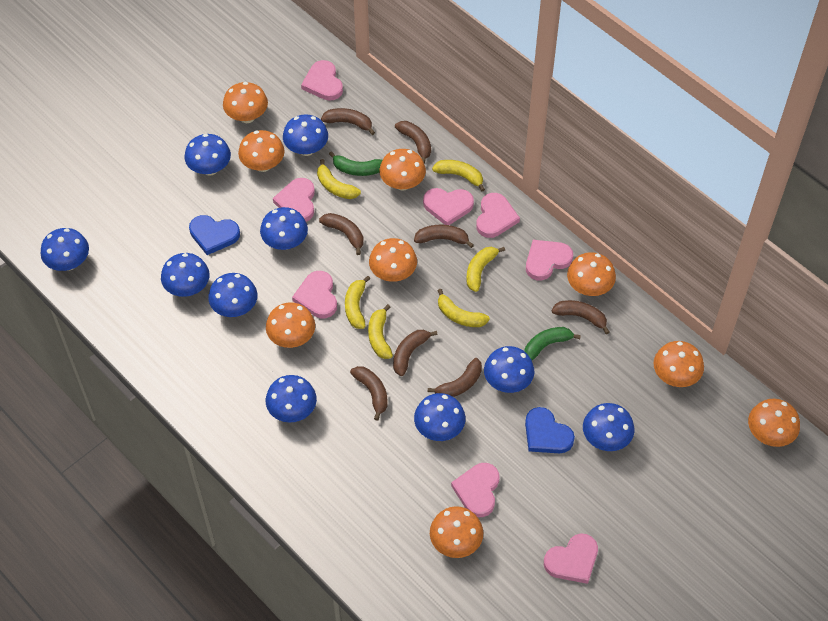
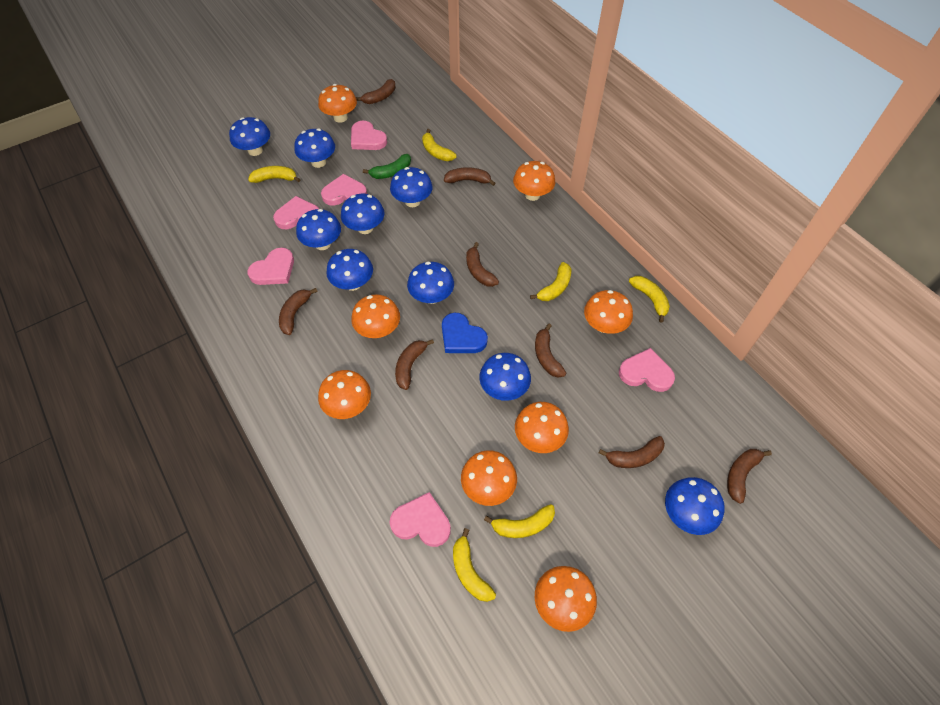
blue heart: 2 -> 1
blue mushroom: 10 -> 9
green banana: 2 -> 1
orange mushroom: 9 -> 8
pink heart: 8 -> 6

